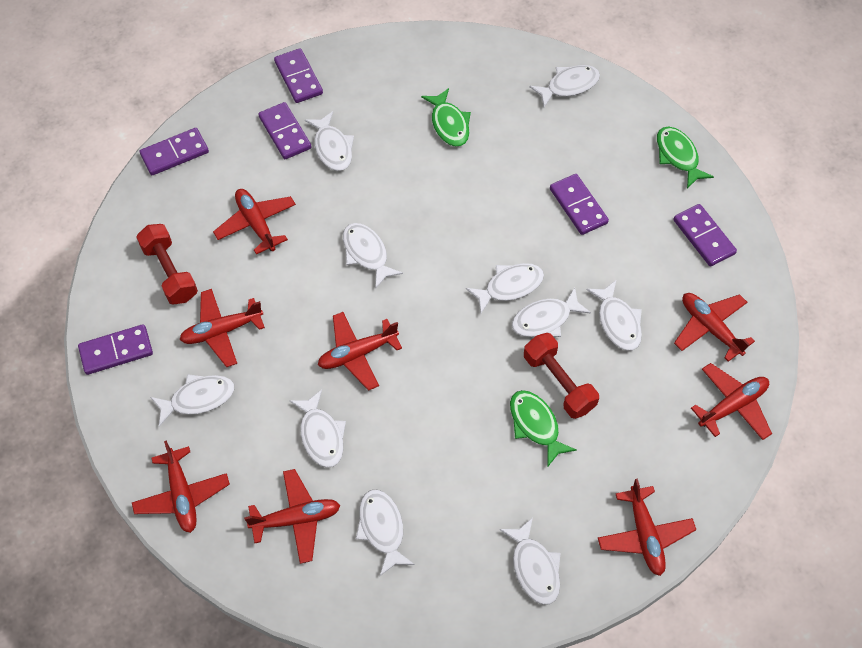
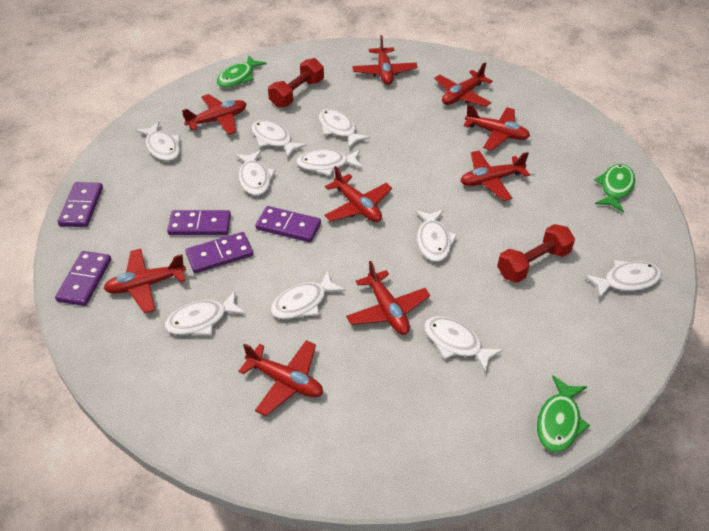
purple domino: 6 -> 5
red plane: 8 -> 9

